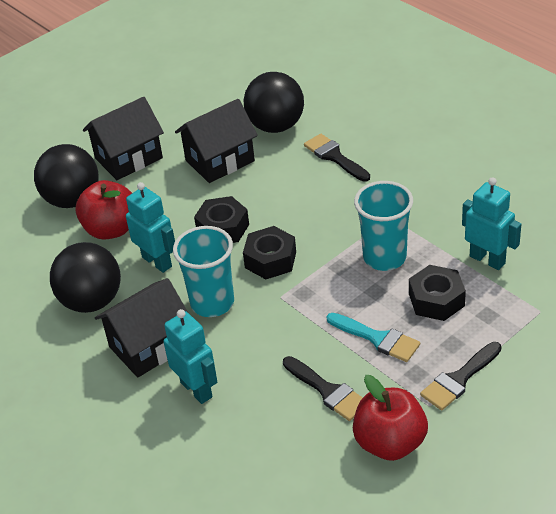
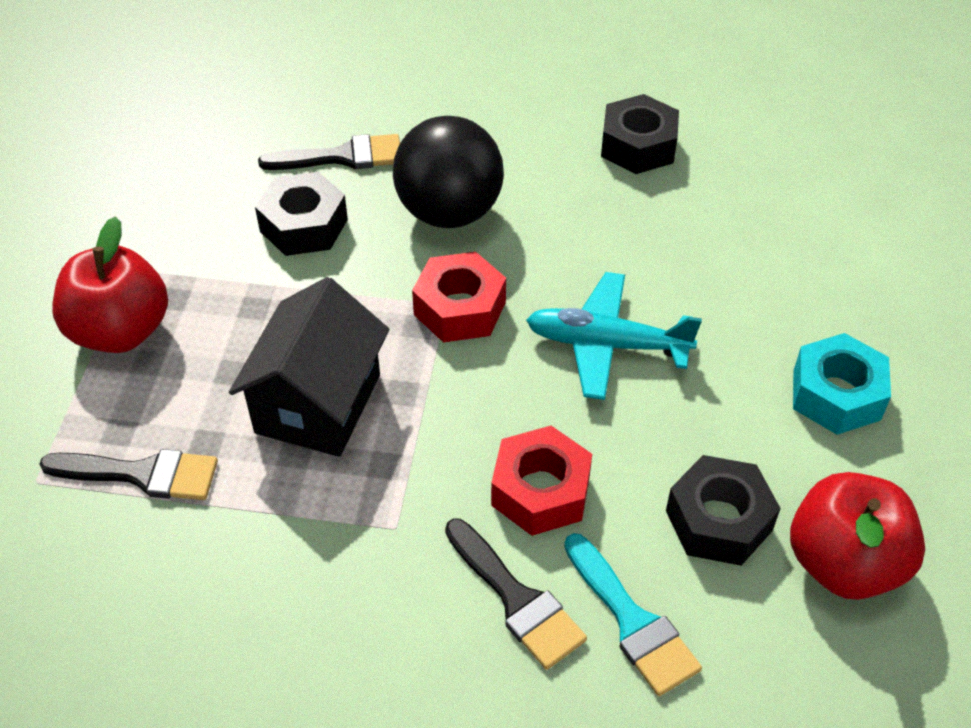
black ball: 3 -> 1
black house: 3 -> 1
red nut: 0 -> 2
turquoise cup: 2 -> 0
turquoise nut: 0 -> 1
turquoise plane: 0 -> 1
turquoise robot: 3 -> 0

